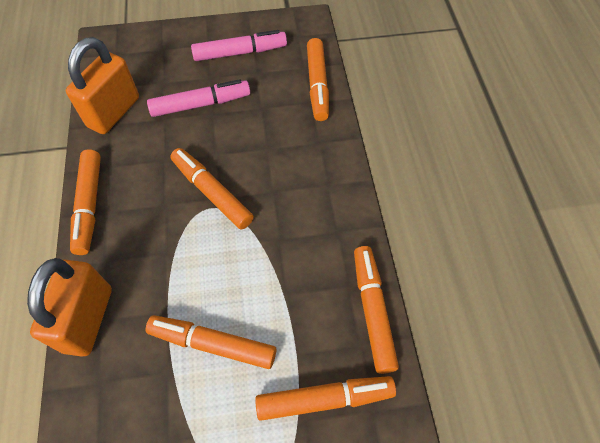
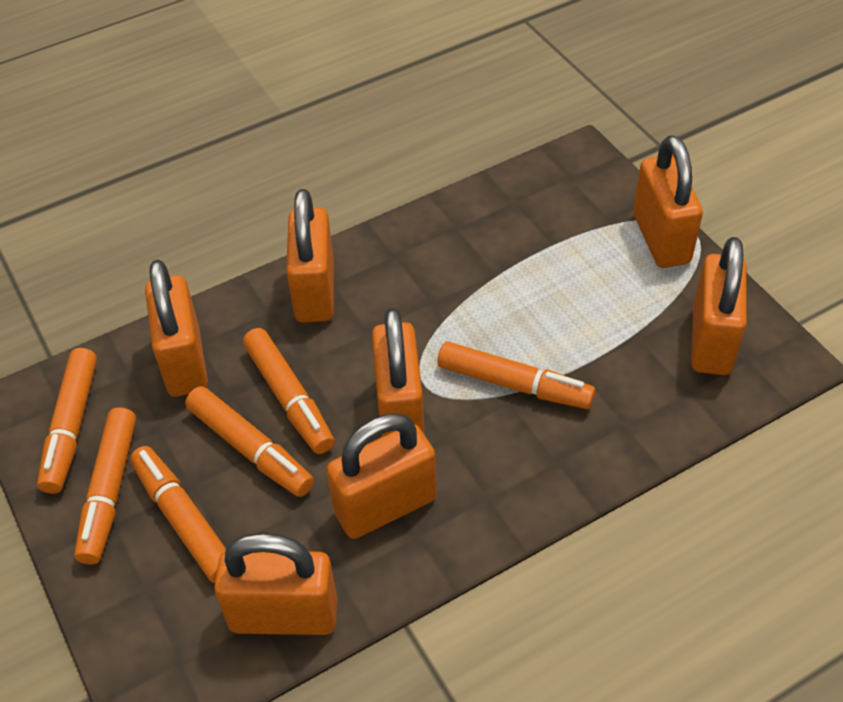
orange padlock: 2 -> 7
pink marker: 2 -> 0

